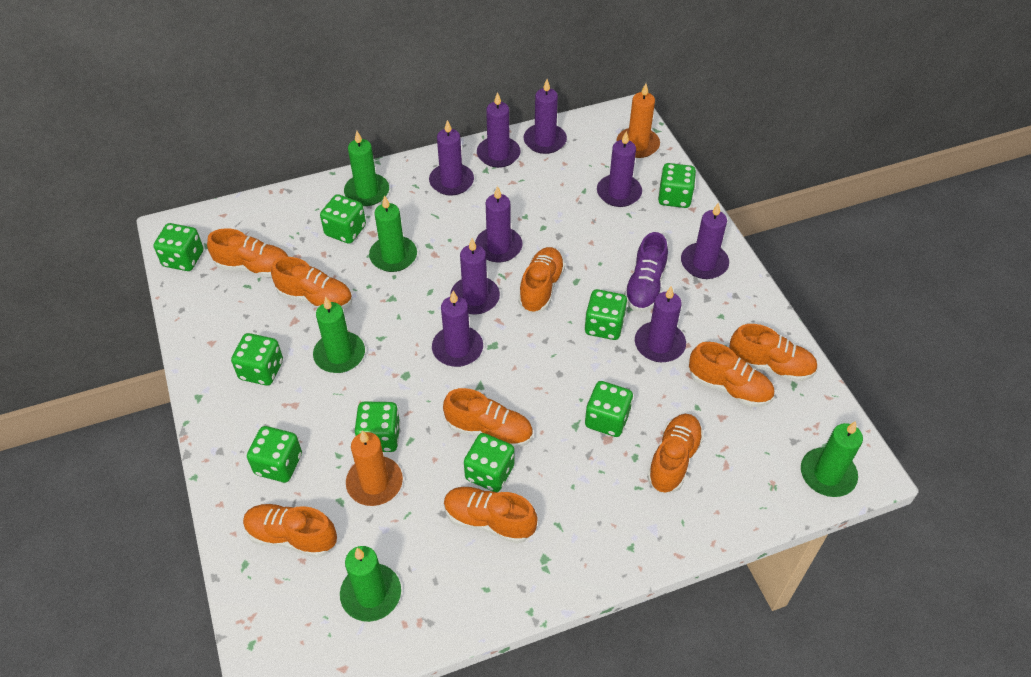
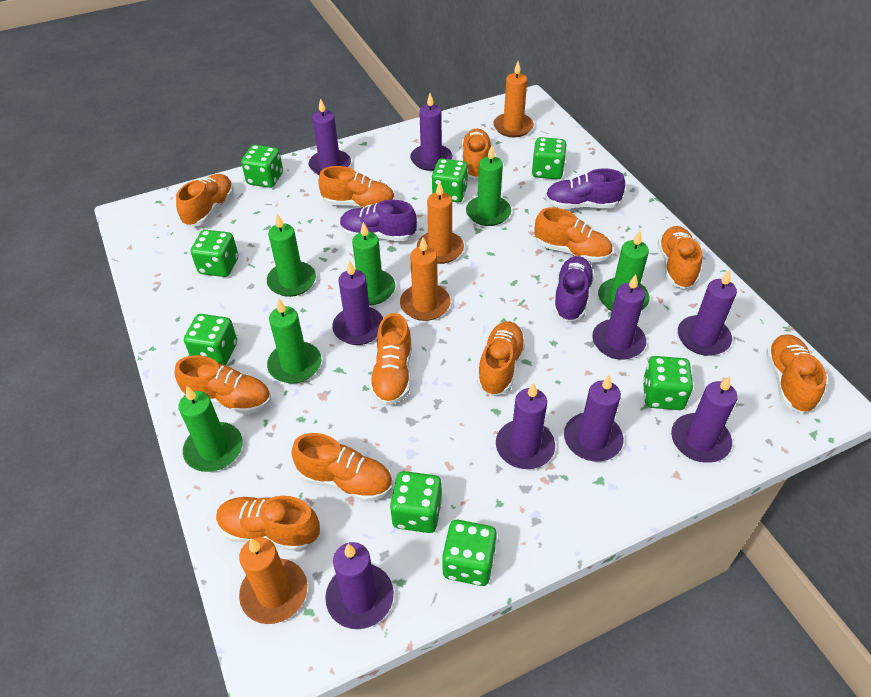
green candle: 5 -> 6
green dice: 9 -> 8
orange candle: 2 -> 4
orange shoe: 9 -> 11
purple shoe: 1 -> 3

